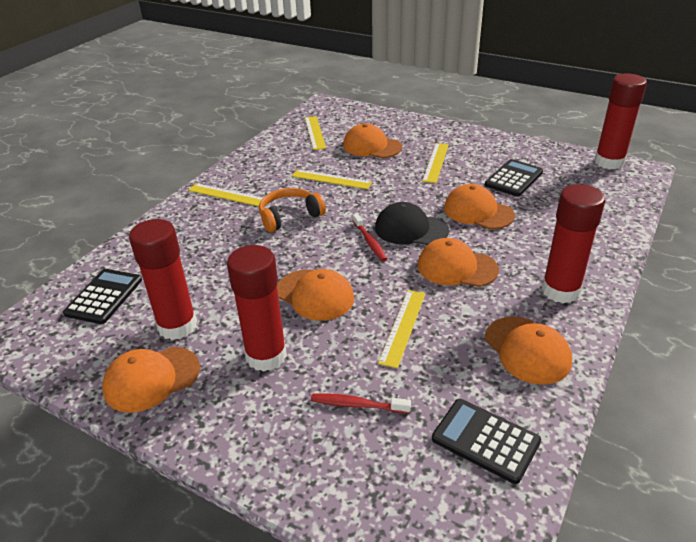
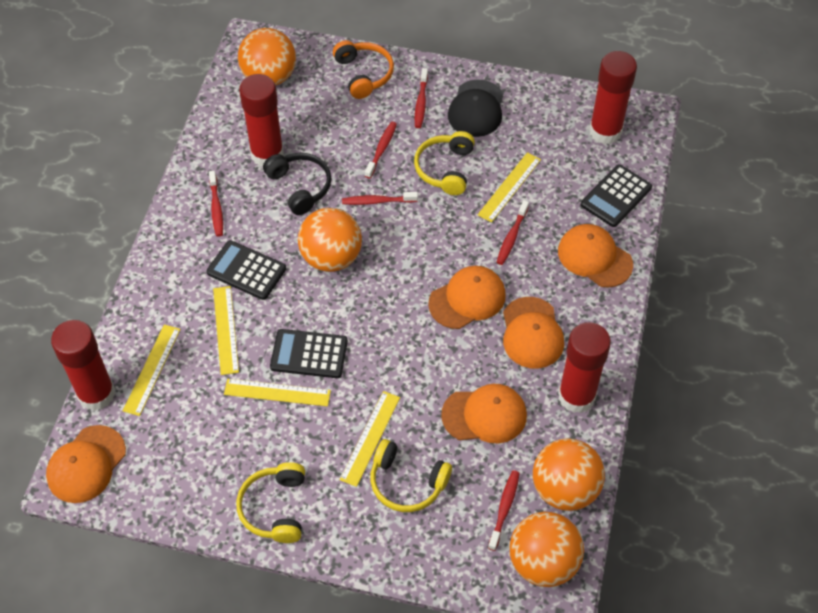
black headphones: 0 -> 1
orange ball: 0 -> 4
orange cap: 6 -> 5
red toothbrush: 2 -> 6
yellow headphones: 0 -> 3

